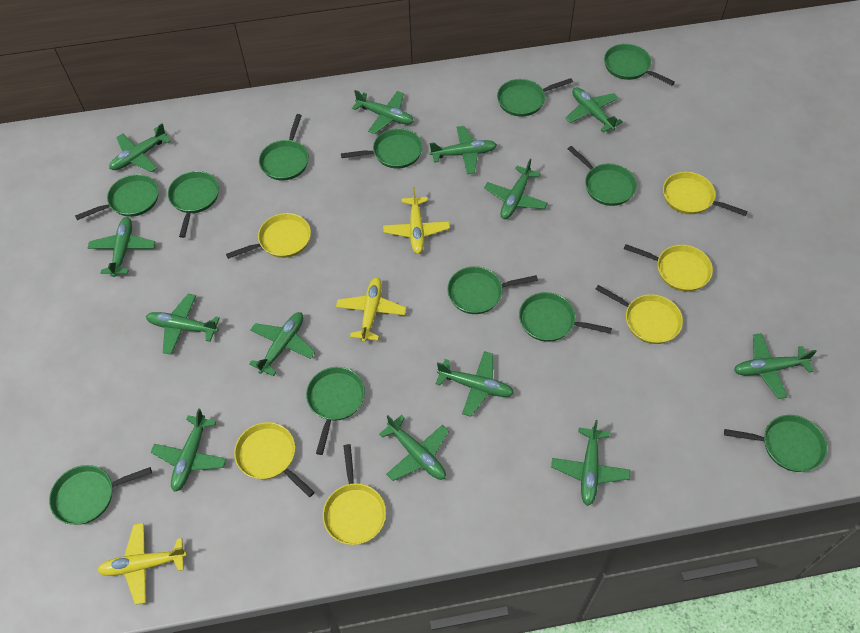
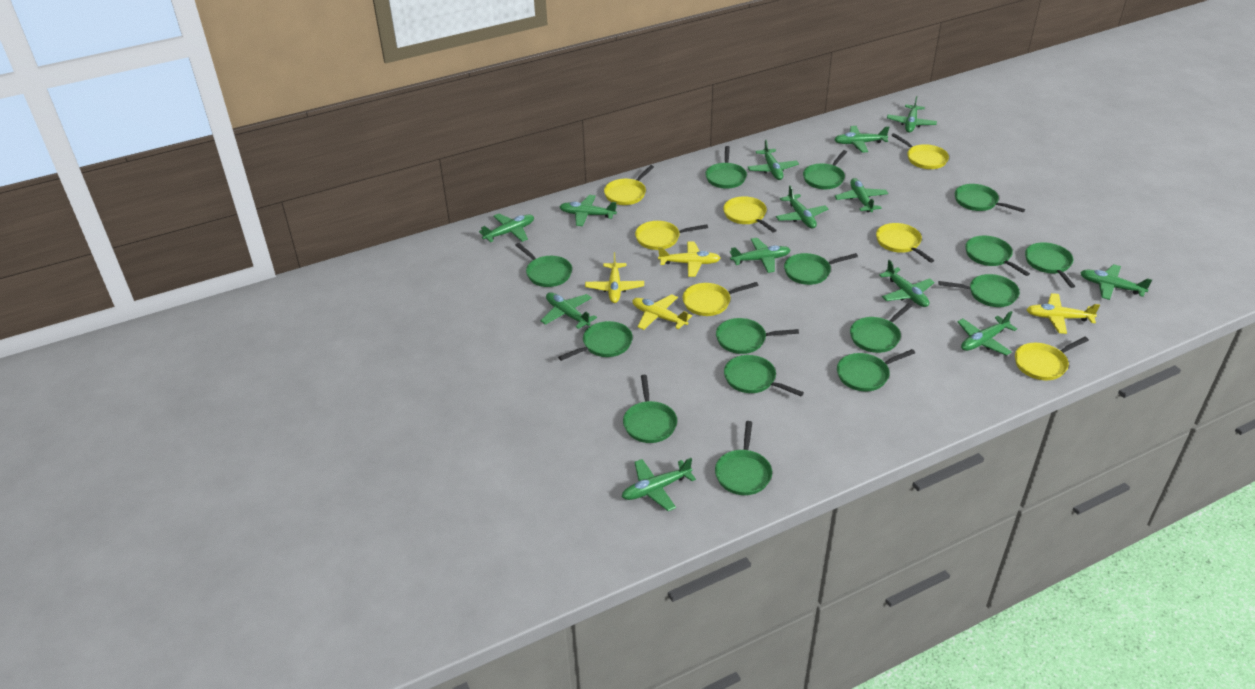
green pan: 12 -> 15
yellow pan: 6 -> 7
yellow plane: 3 -> 4

